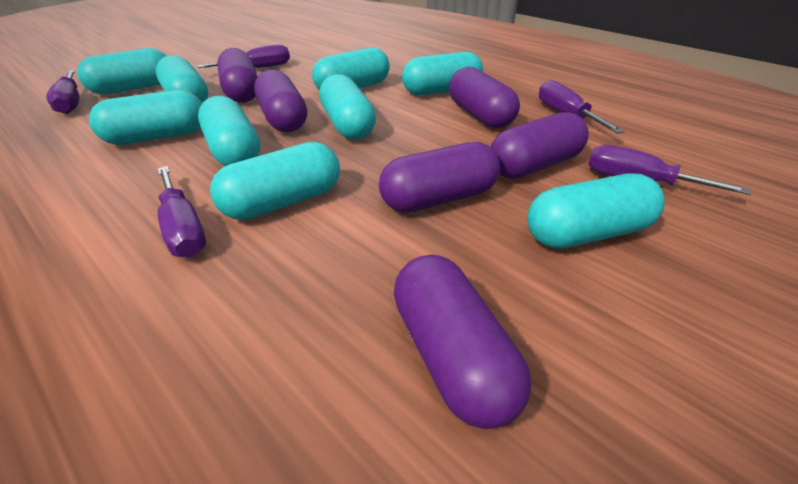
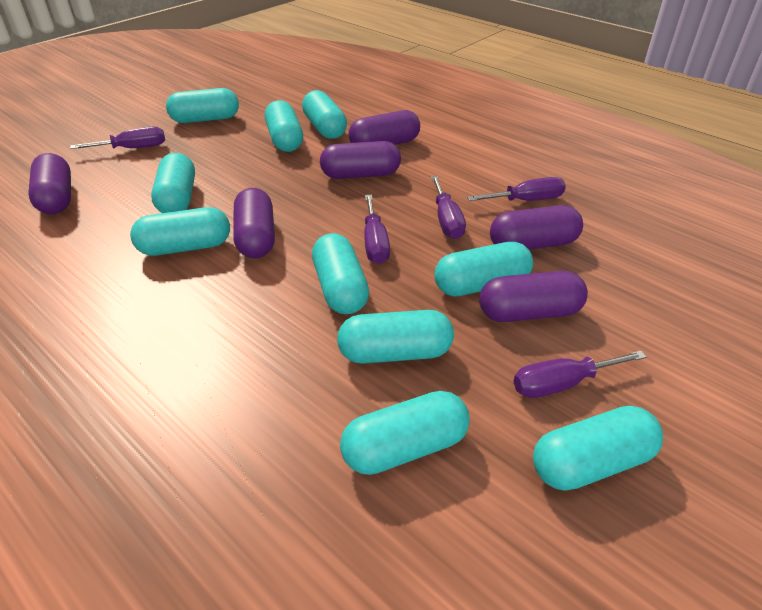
turquoise capsule: 9 -> 10

